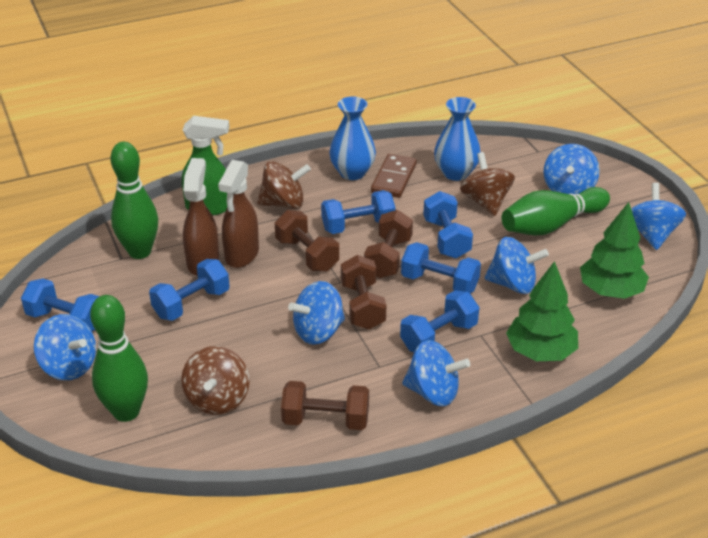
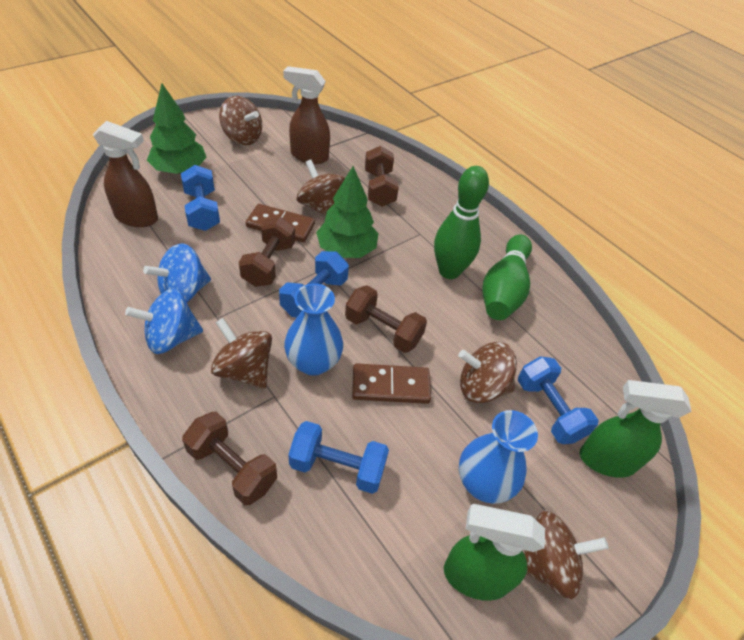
blue dumbbell: 6 -> 4
blue spinning top: 6 -> 2
brown domino: 1 -> 2
brown spinning top: 3 -> 5
green bowling pin: 3 -> 2
green spray bottle: 1 -> 2

